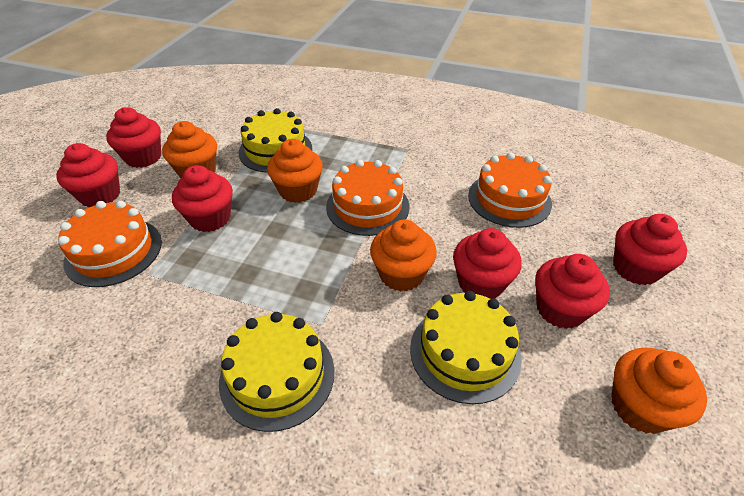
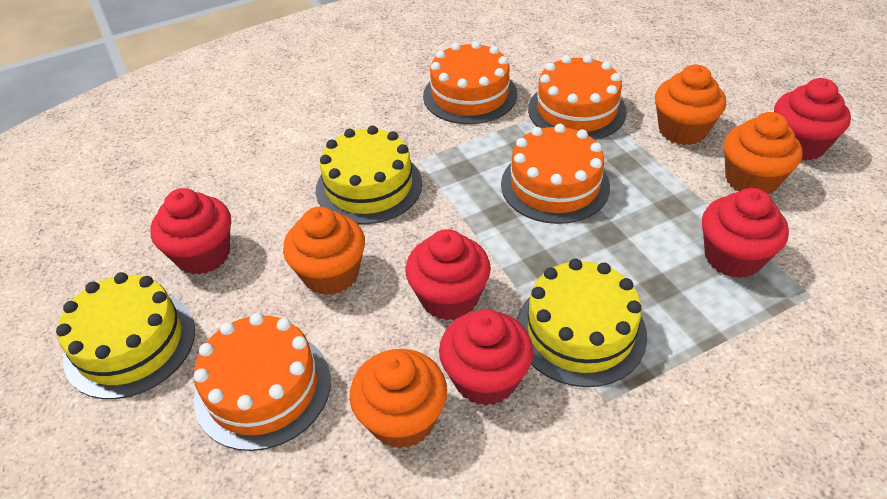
orange cake: 3 -> 4
red cupcake: 6 -> 5

